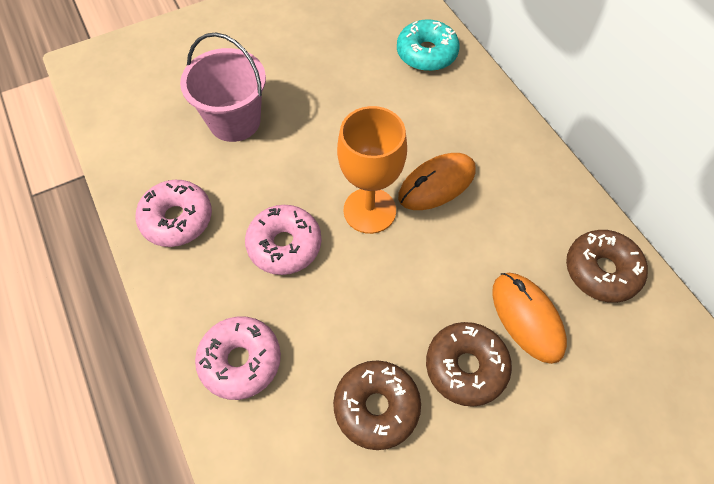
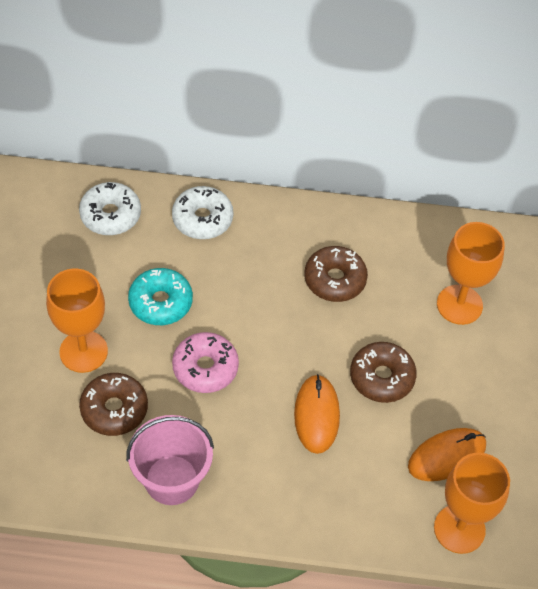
orange goblet: 1 -> 3
pink donut: 3 -> 1
white donut: 0 -> 2

